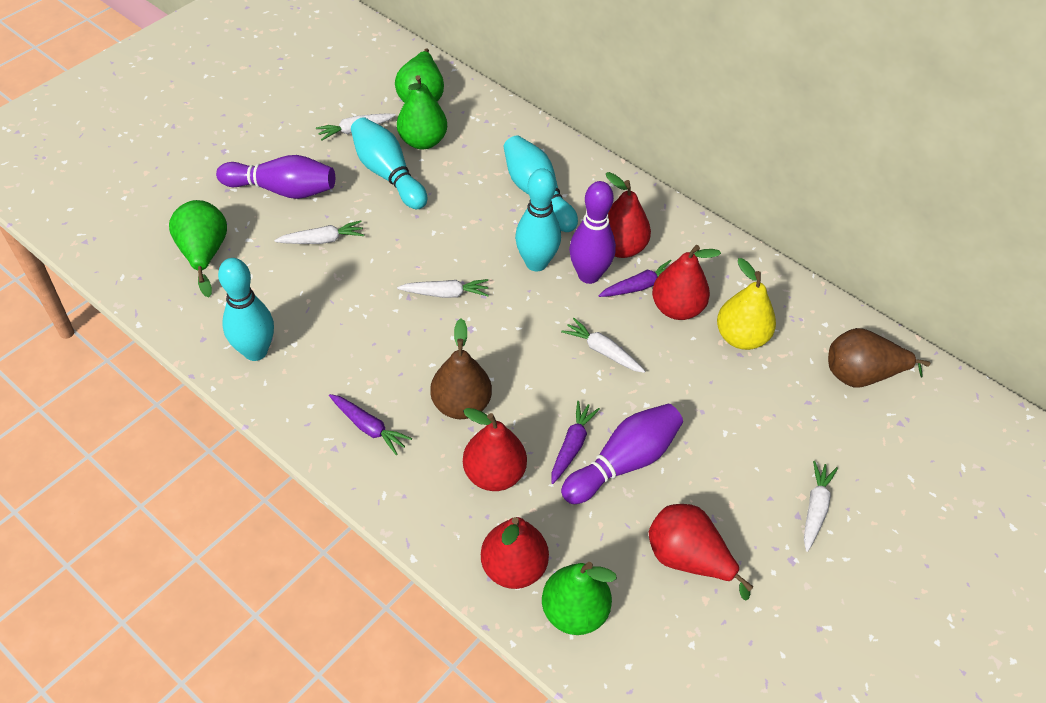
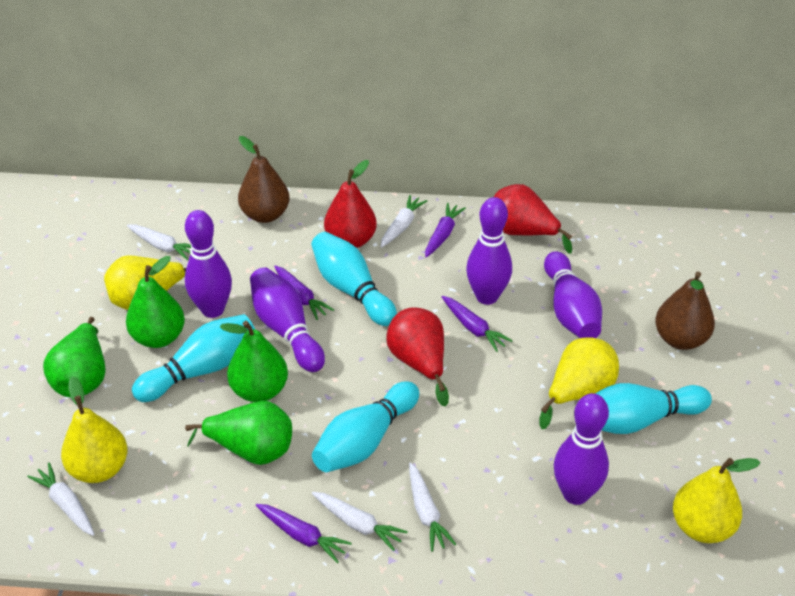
purple bowling pin: 3 -> 5
purple carrot: 3 -> 4
red pear: 5 -> 3
yellow pear: 1 -> 4

